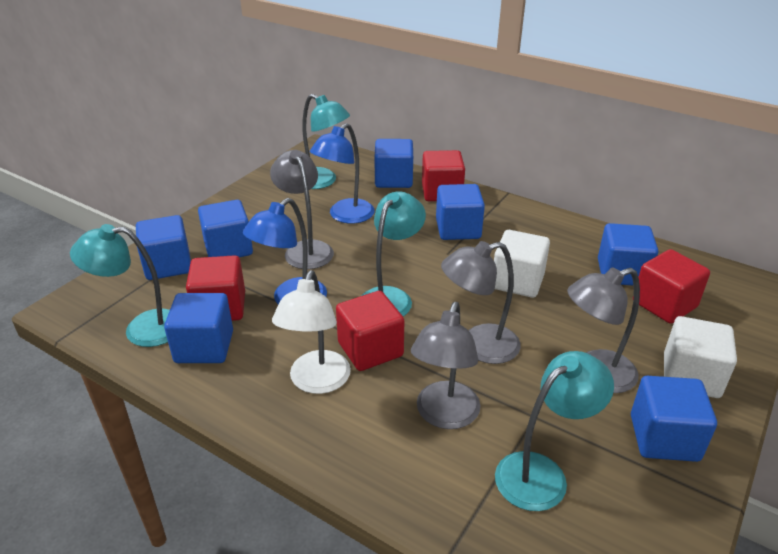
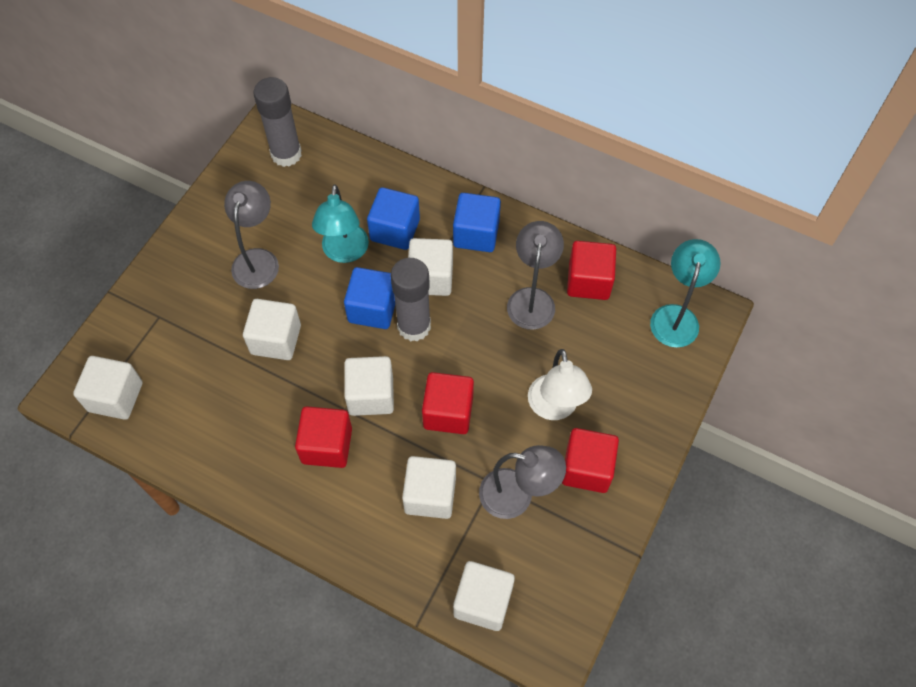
blue cube: 7 -> 3
blue lamp: 2 -> 0
grey glue stick: 0 -> 2
grey lamp: 4 -> 3
turquoise lamp: 4 -> 2
white cube: 2 -> 6

